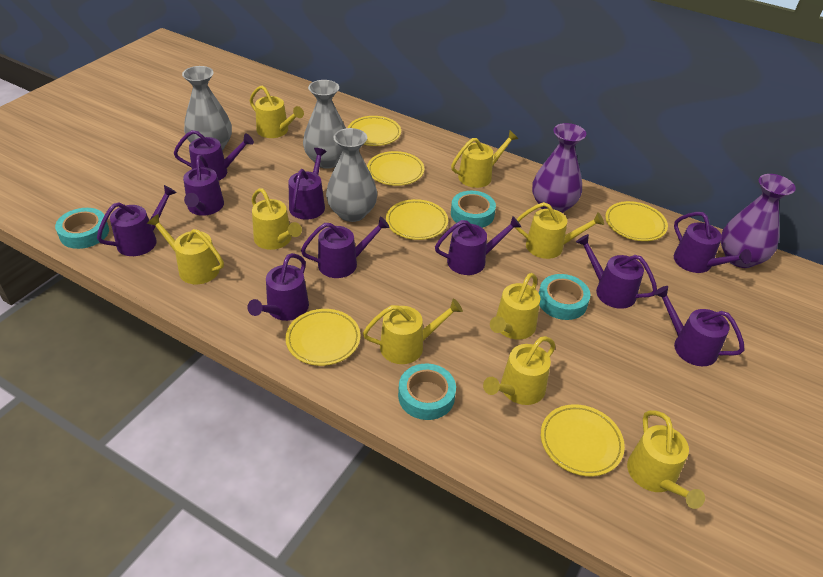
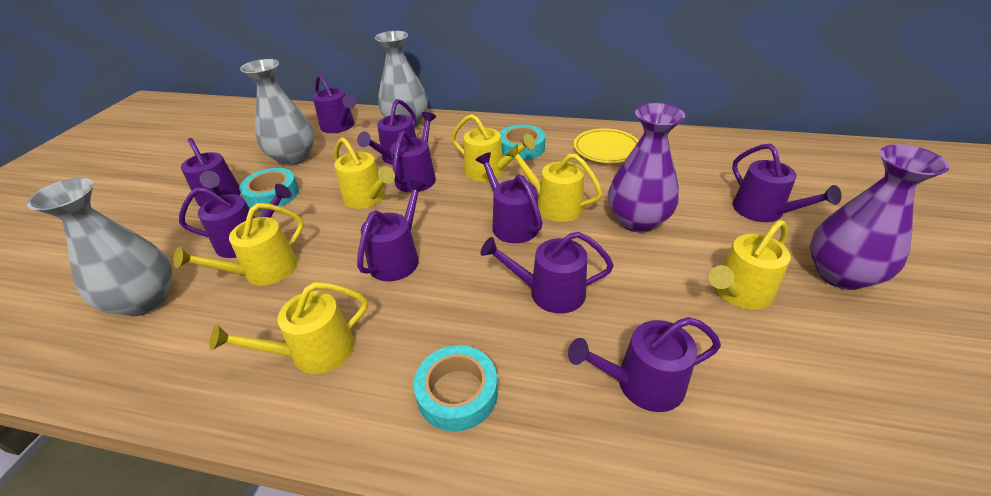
turquoise tape: 4 -> 3
yellow plate: 6 -> 1
yellow watering can: 9 -> 6

